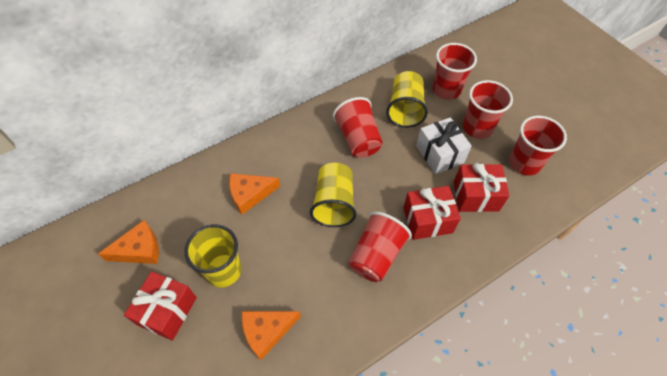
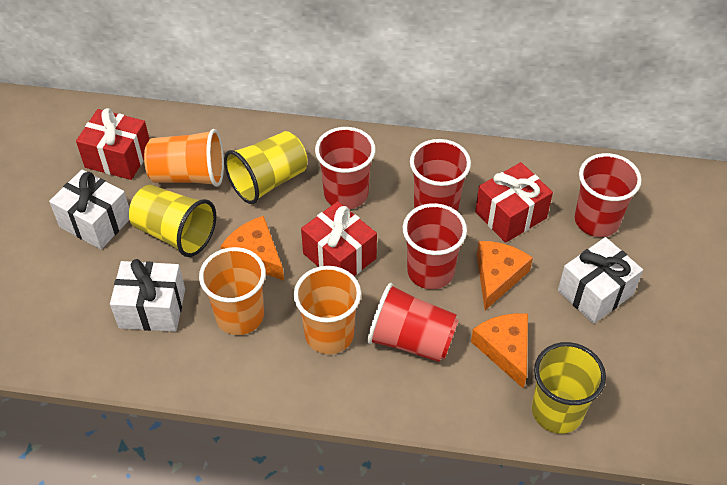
orange cup: 0 -> 3
white gift: 1 -> 3

